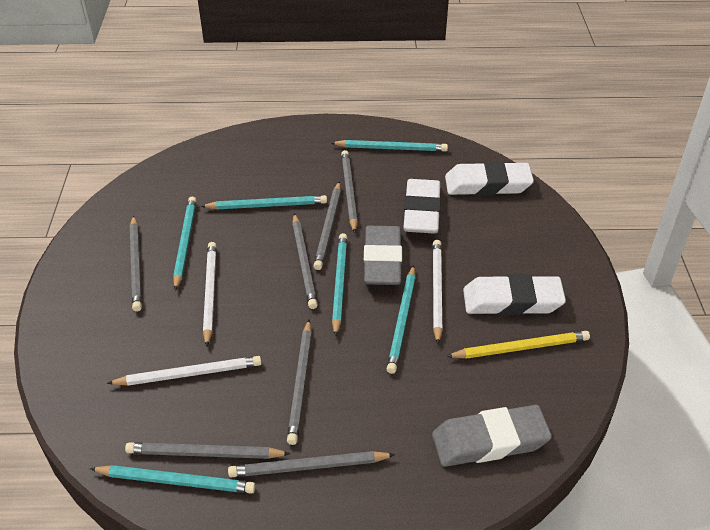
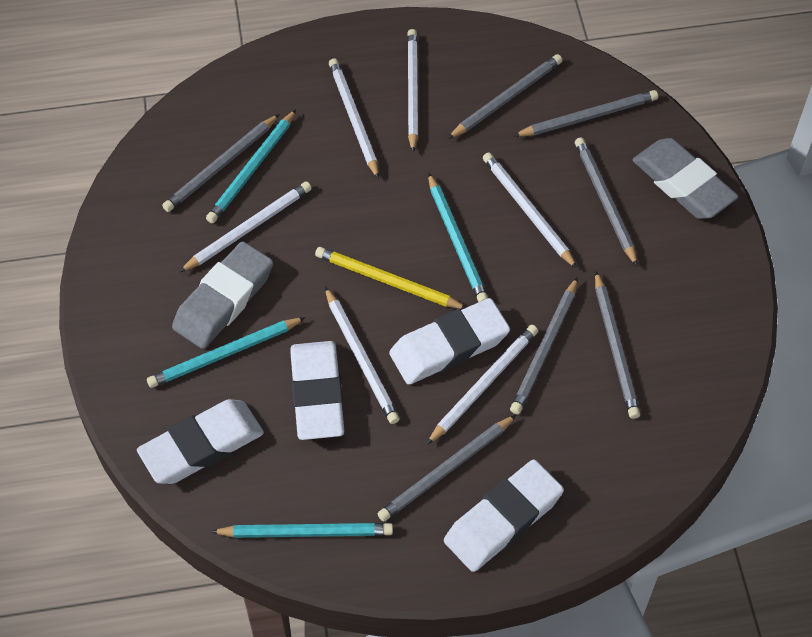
turquoise pencil: 6 -> 4
white eraser: 3 -> 4
white pencil: 3 -> 6

